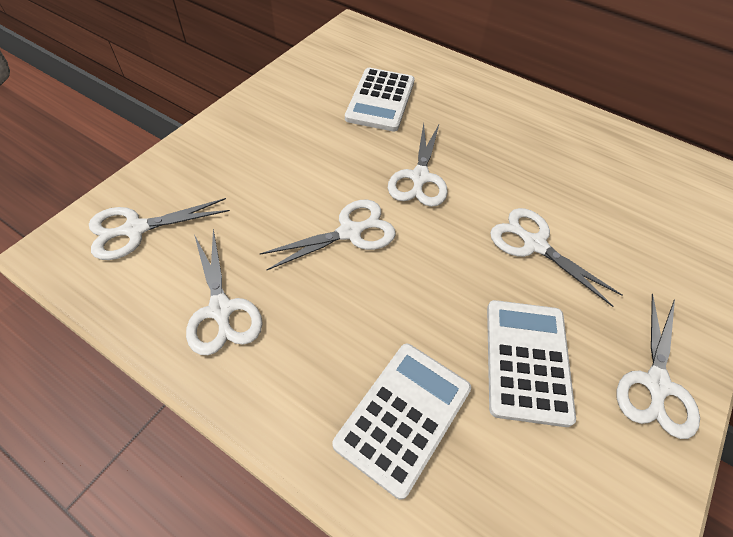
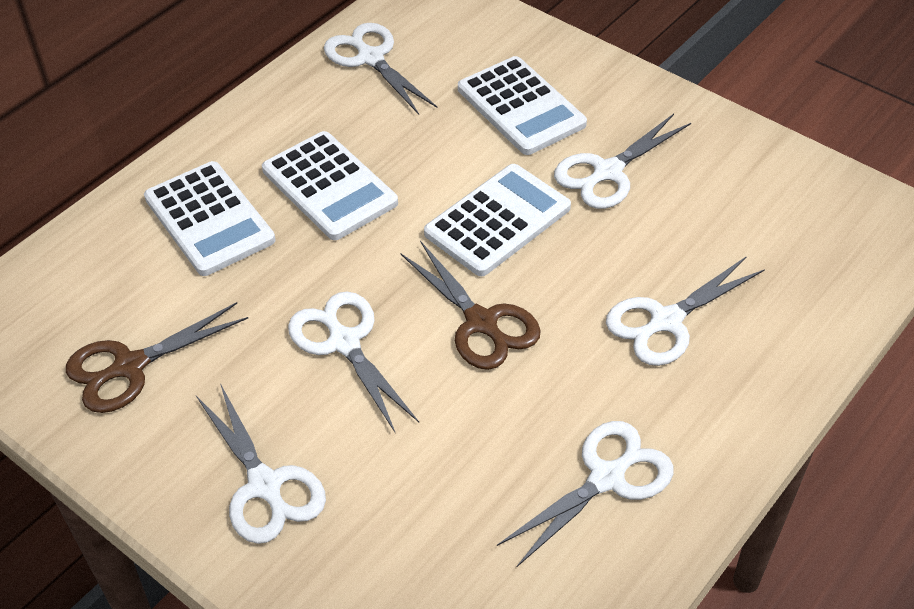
brown scissors: 0 -> 2
white calculator: 3 -> 4

